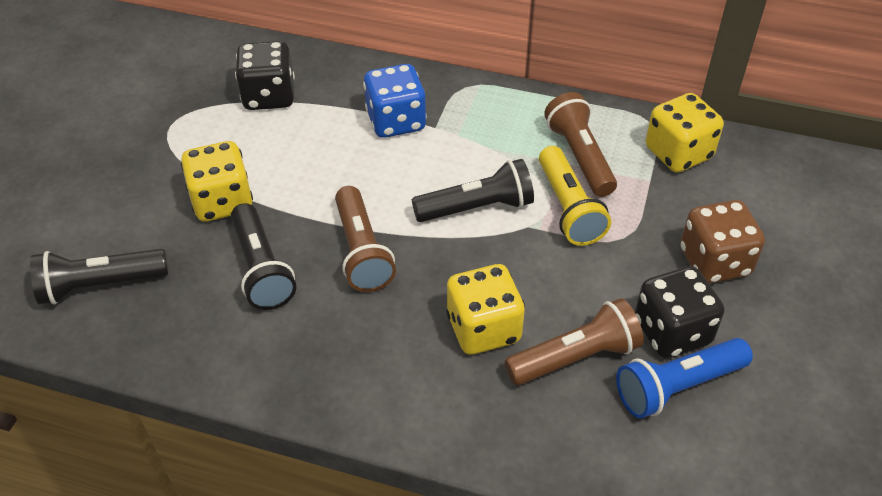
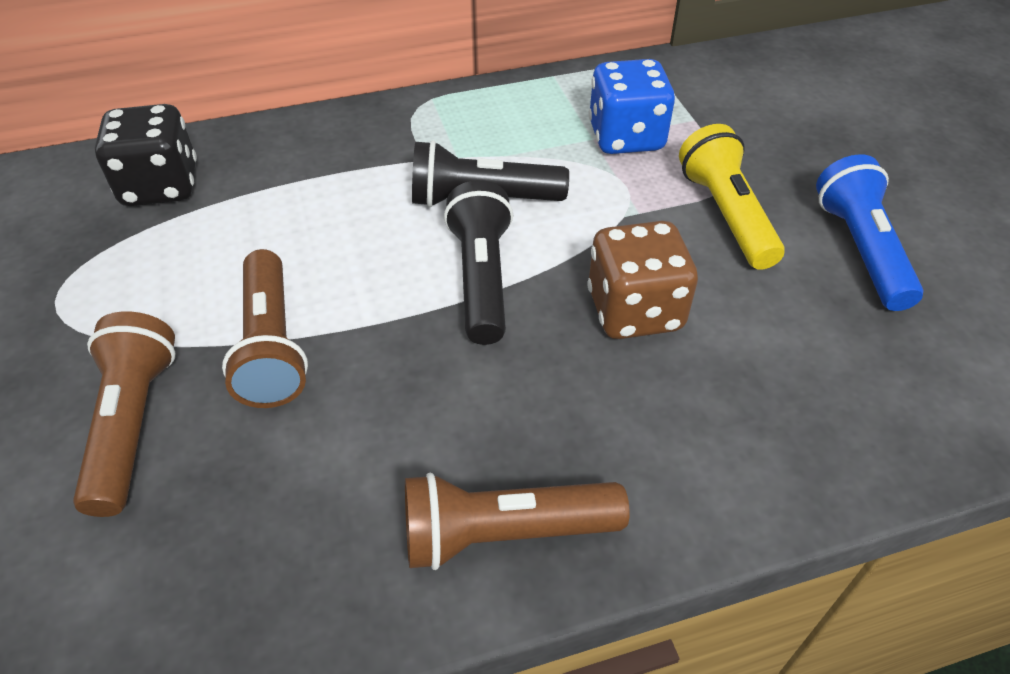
black dice: 2 -> 1
black flashlight: 3 -> 2
yellow dice: 3 -> 0

